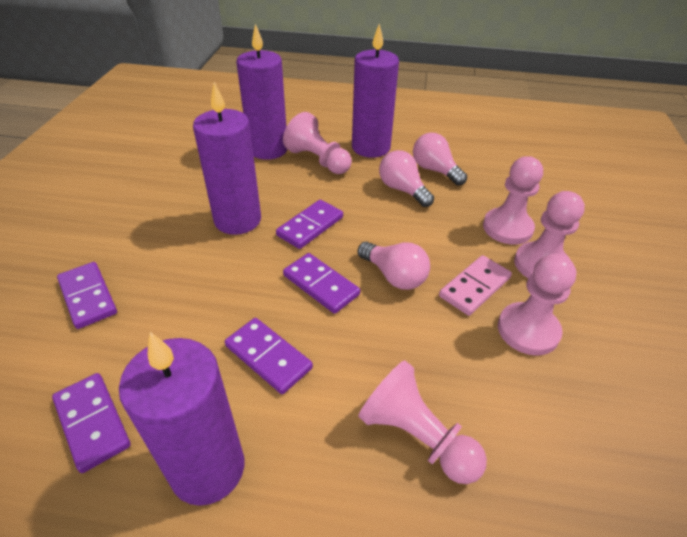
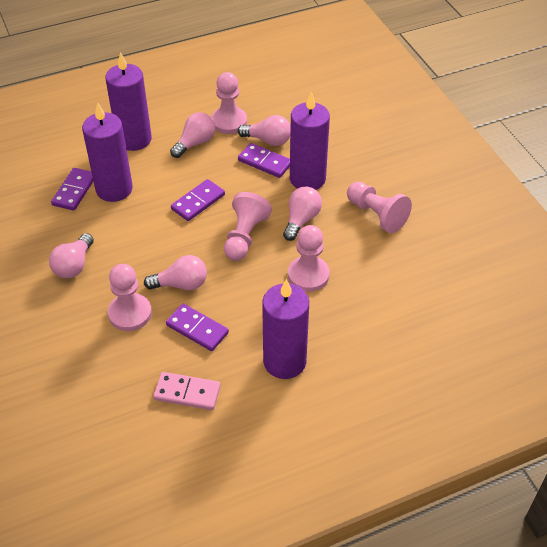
pink light bulb: 3 -> 5
purple domino: 5 -> 4

